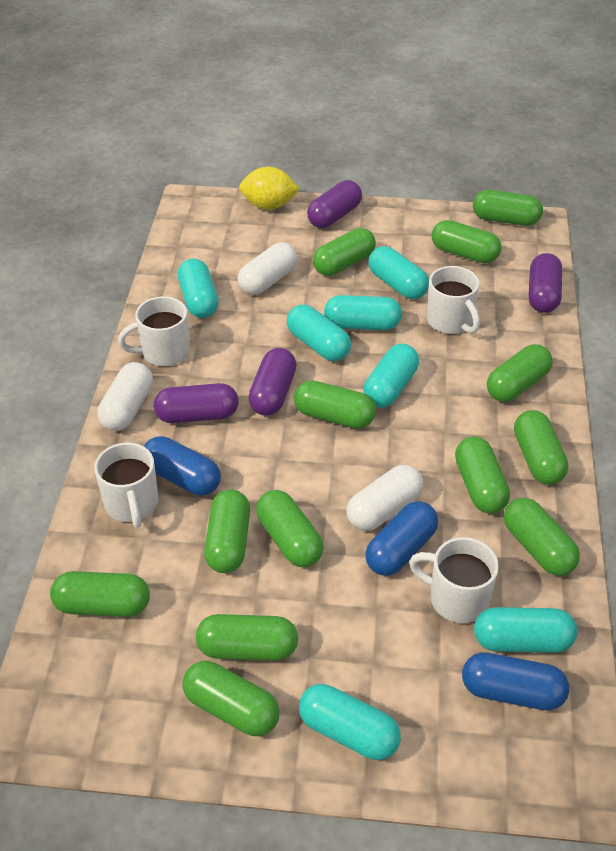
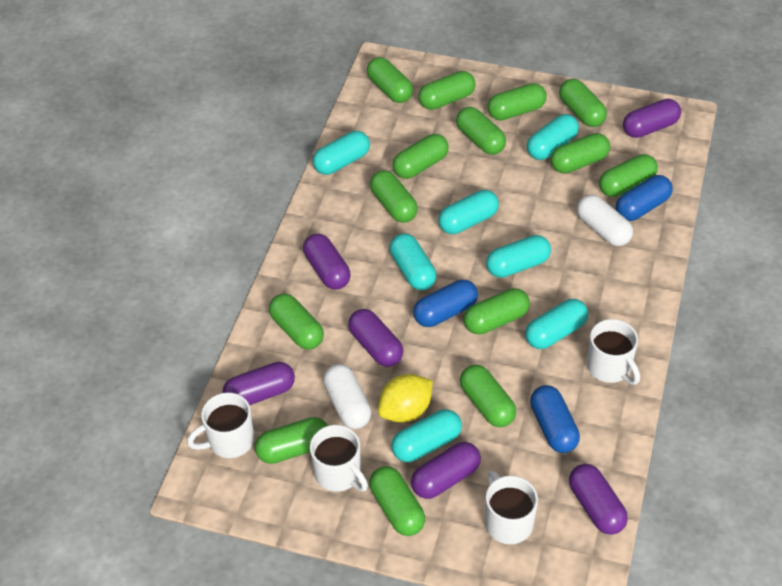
green capsule: 13 -> 14
purple capsule: 4 -> 6
white capsule: 3 -> 2

